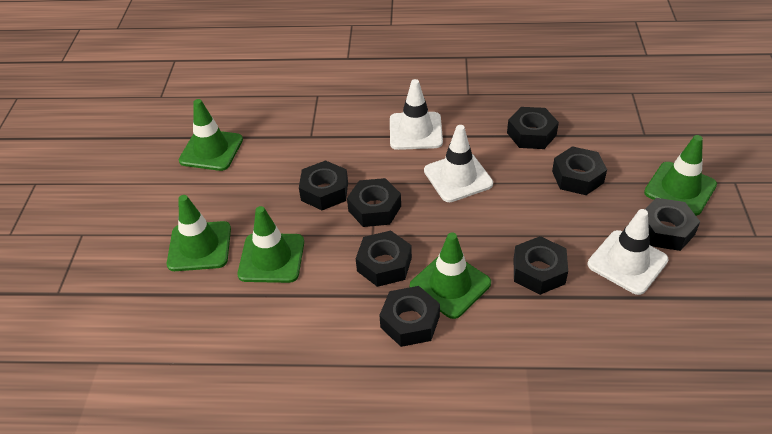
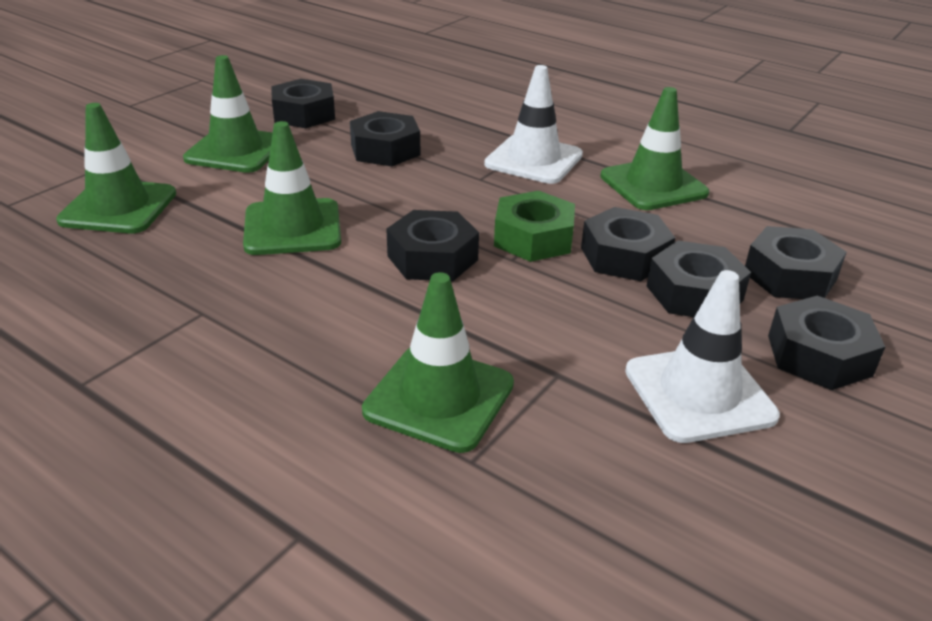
black nut: 8 -> 7
green nut: 0 -> 1
white traffic cone: 3 -> 2

